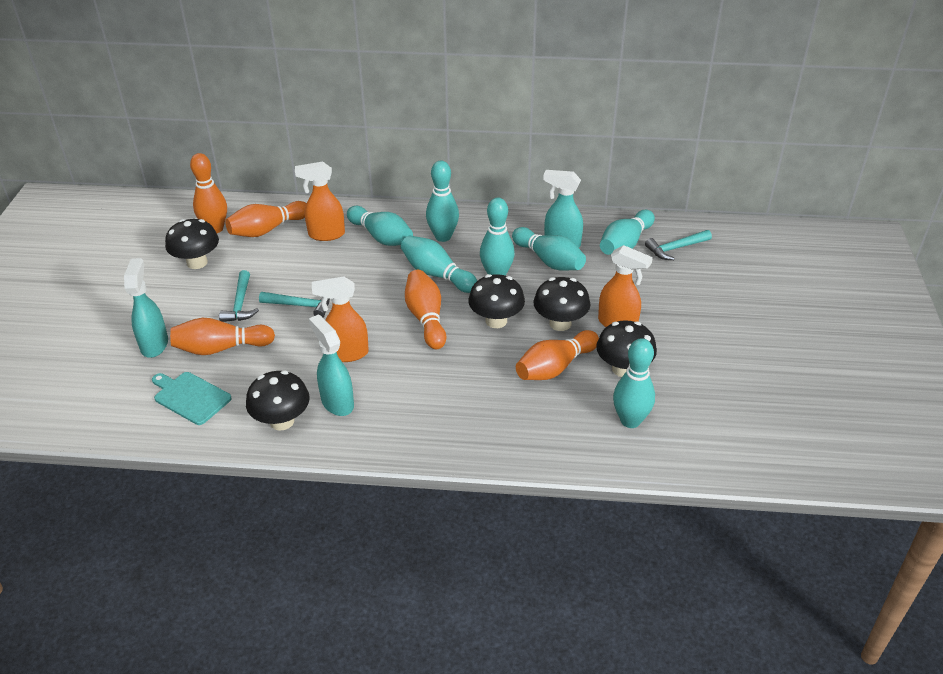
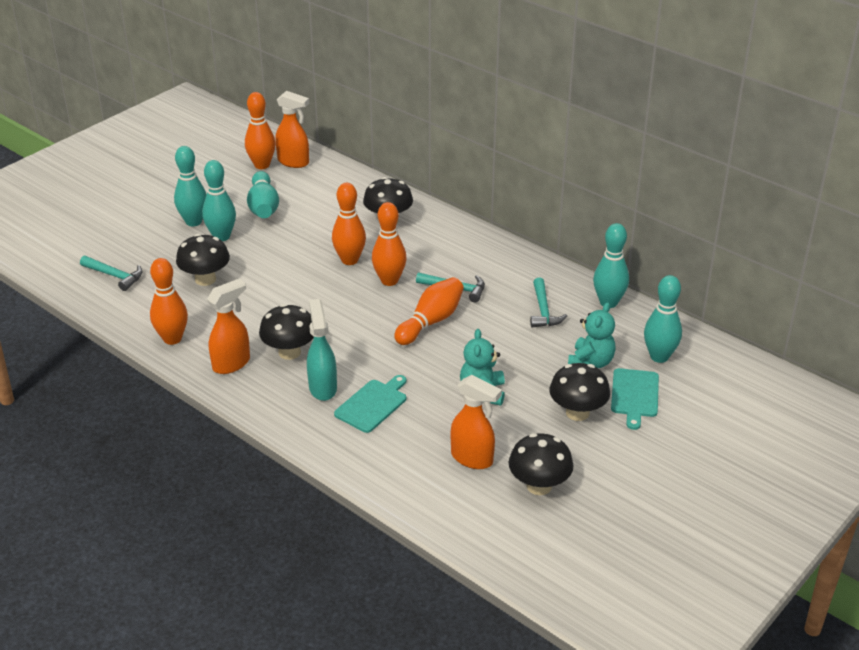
turquoise bowling pin: 7 -> 5
turquoise cutting board: 1 -> 2
turquoise spray bottle: 3 -> 1
turquoise teddy bear: 0 -> 2

